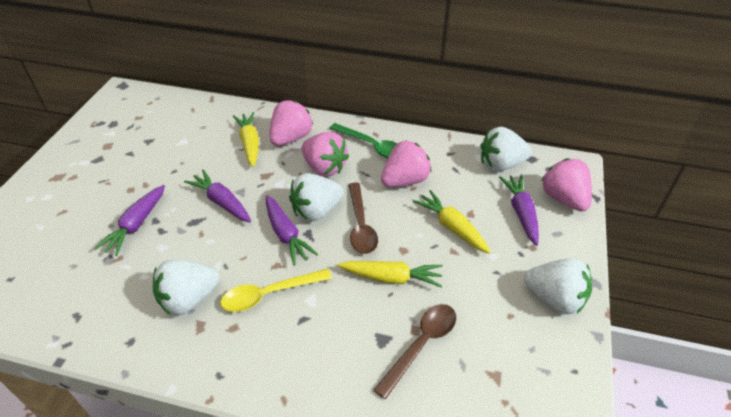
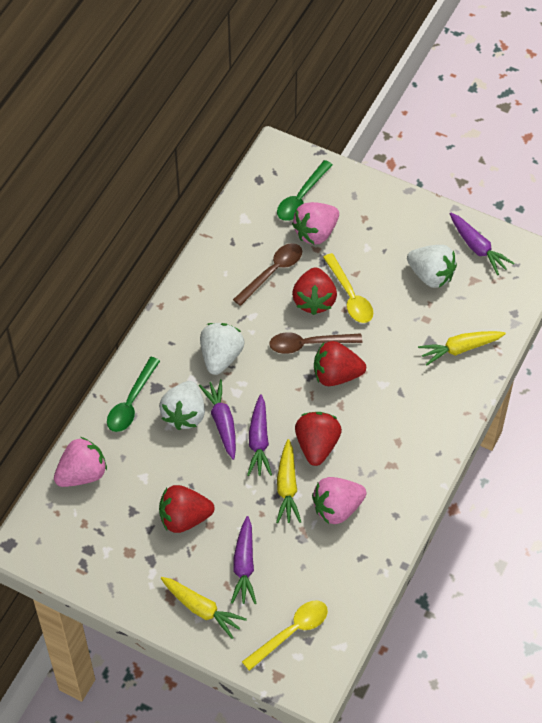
green spoon: 1 -> 2
pink strawberry: 4 -> 3
red strawberry: 0 -> 4
white strawberry: 4 -> 3
yellow spoon: 1 -> 2

